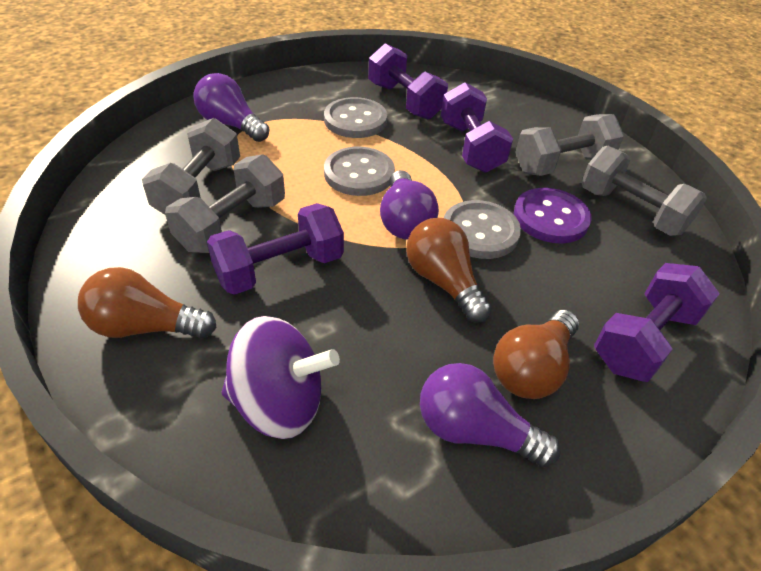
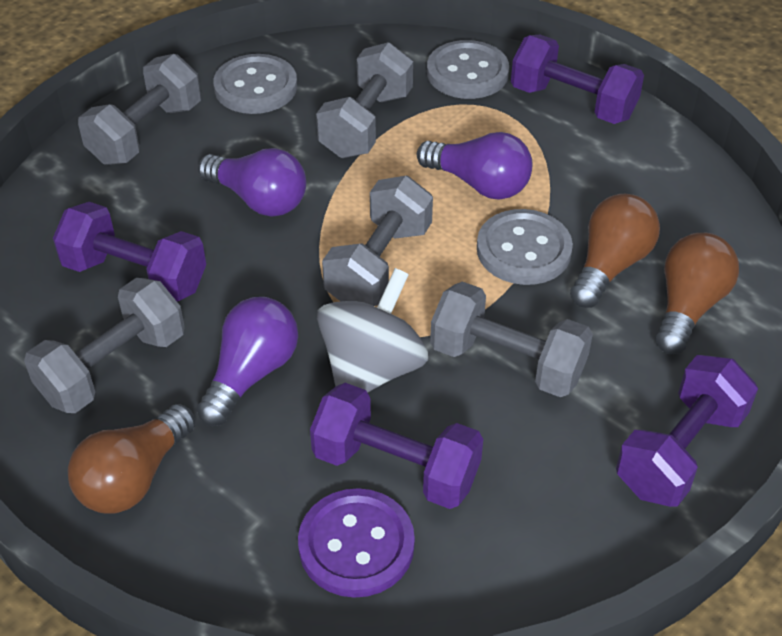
grey dumbbell: 4 -> 5
grey spinning top: 0 -> 1
purple spinning top: 1 -> 0

